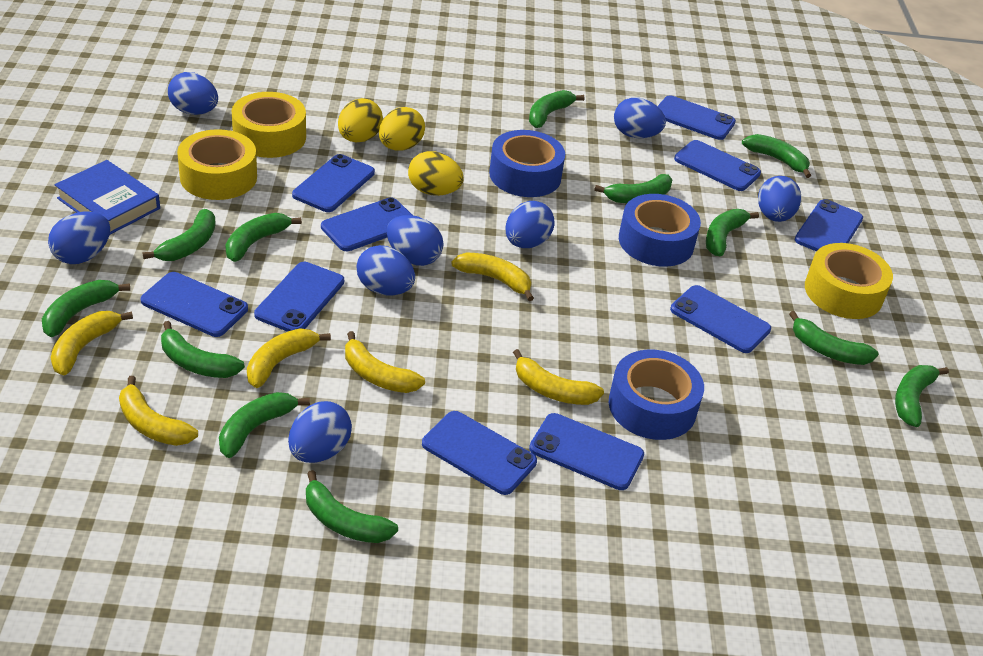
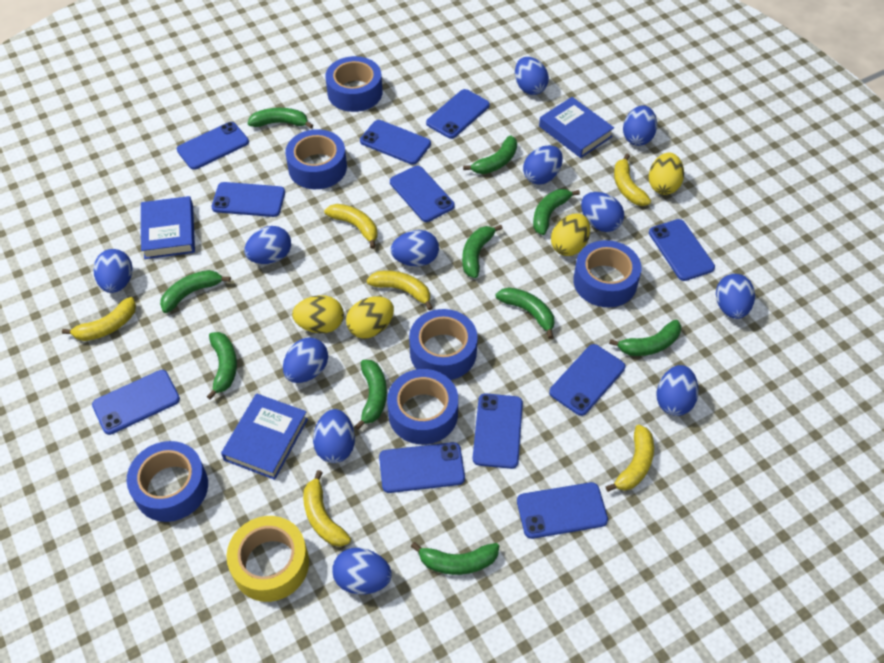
blue book: 1 -> 3
blue egg: 8 -> 12
blue phone: 10 -> 11
blue tape: 3 -> 6
green banana: 12 -> 10
yellow egg: 3 -> 4
yellow tape: 3 -> 1

